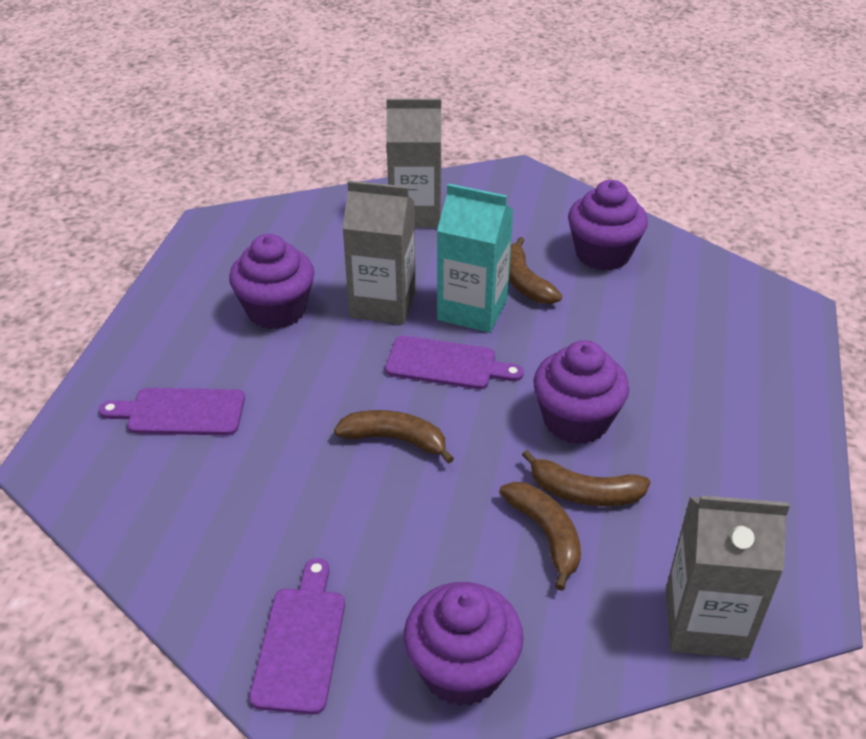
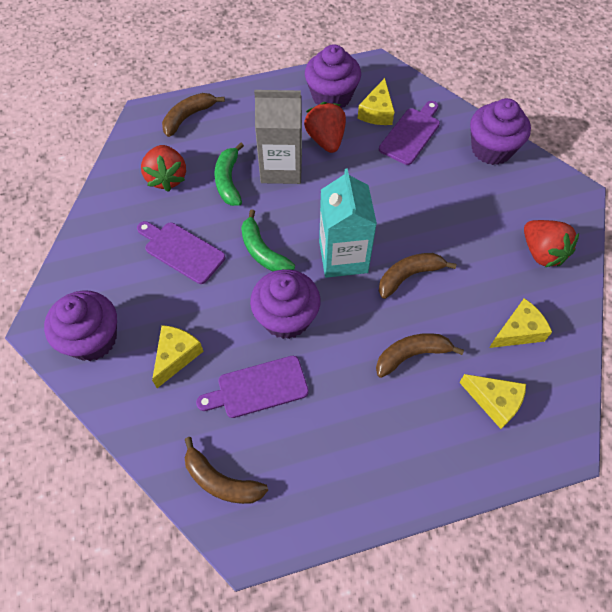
green banana: 0 -> 2
grey carton: 3 -> 1
red strawberry: 0 -> 3
yellow cheese: 0 -> 4

